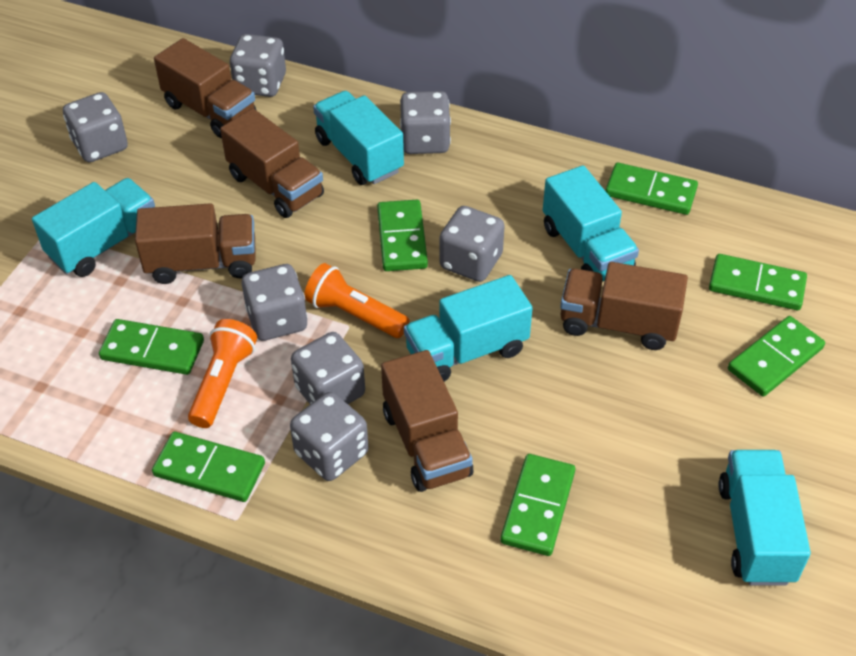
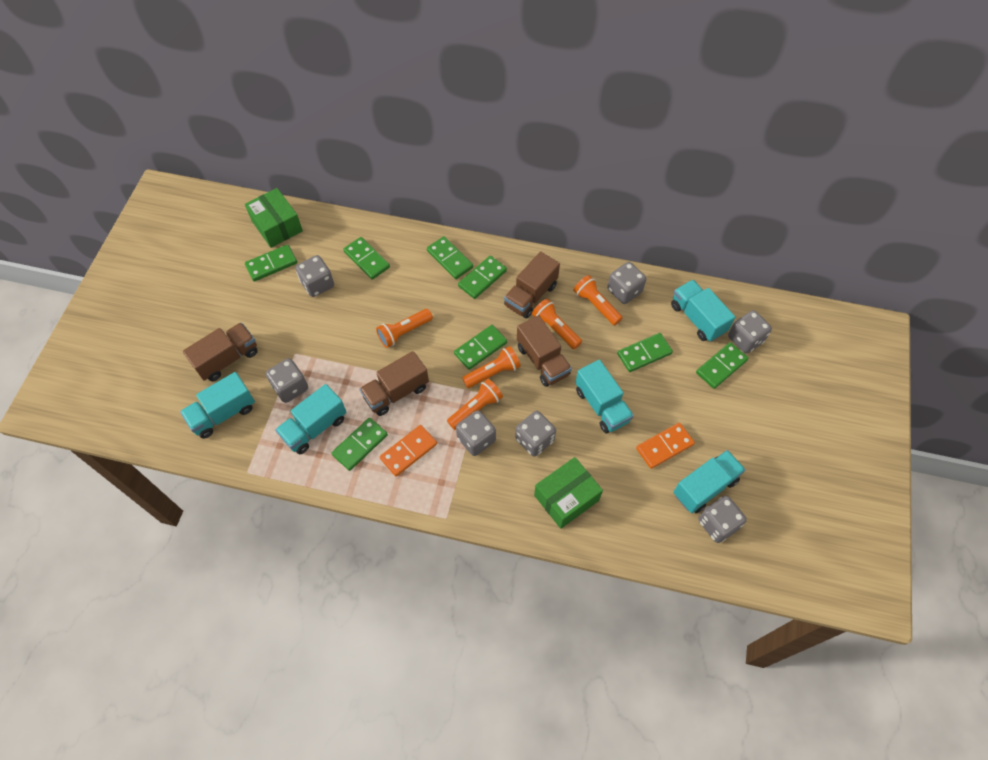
brown truck: 5 -> 4
green box: 0 -> 2
green domino: 7 -> 8
orange domino: 0 -> 2
orange flashlight: 2 -> 5

